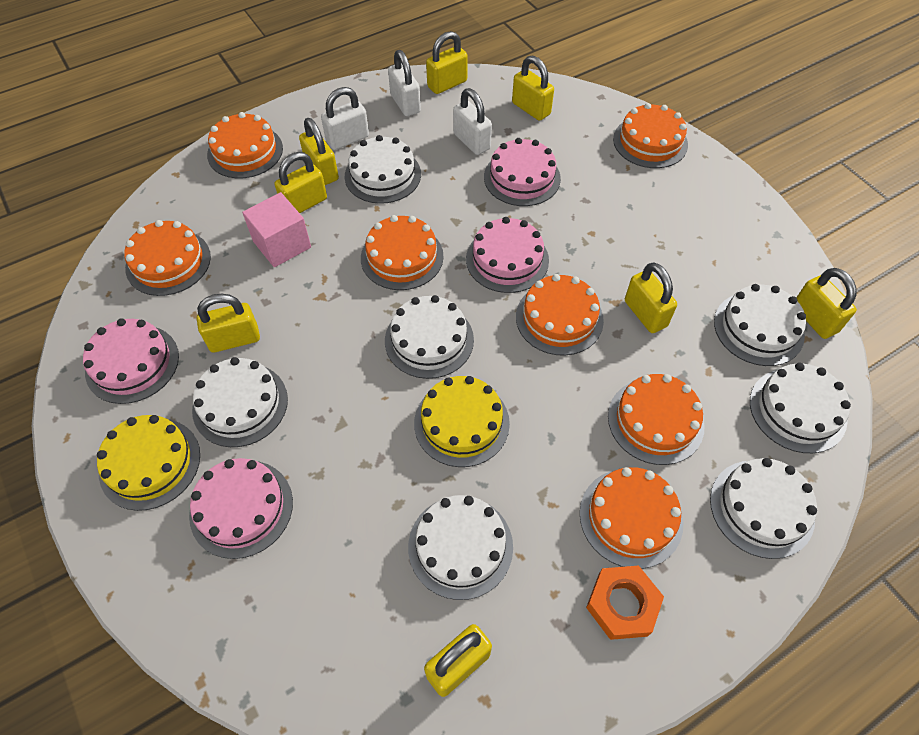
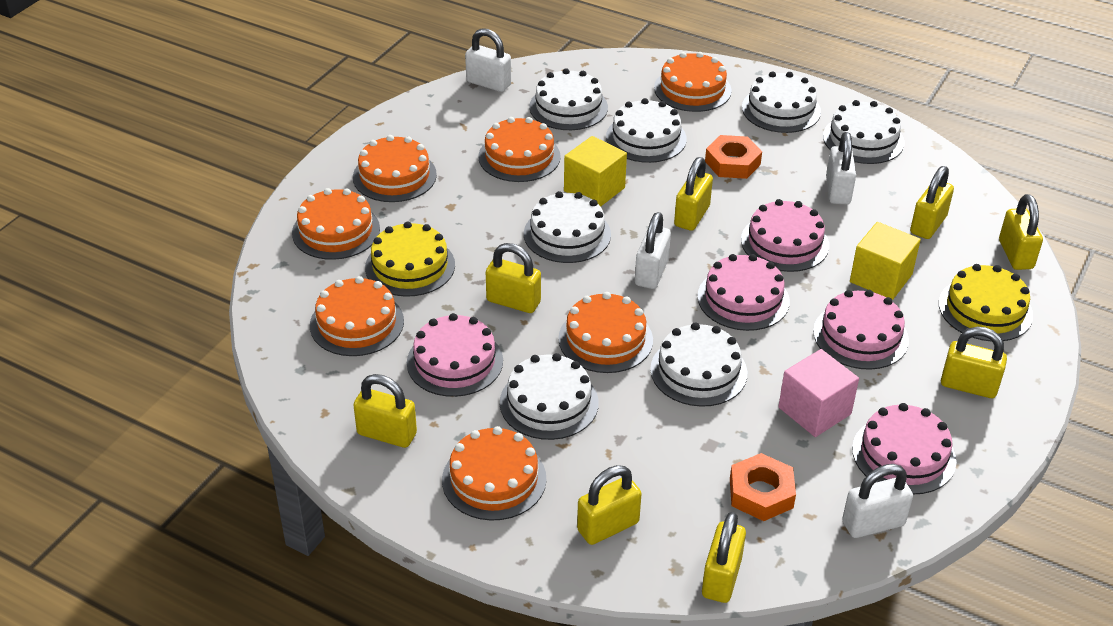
orange nut: 1 -> 2
pink cake: 4 -> 5
white padlock: 3 -> 4
yellow cube: 0 -> 2

